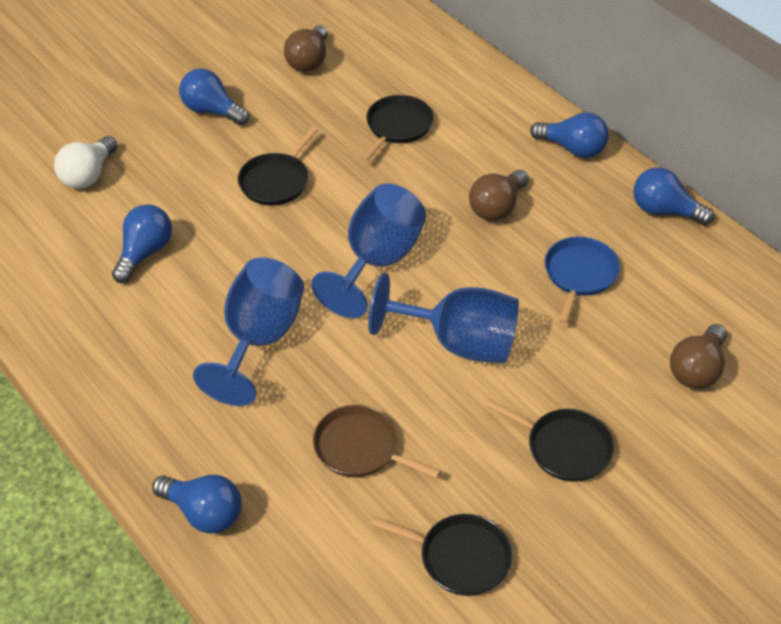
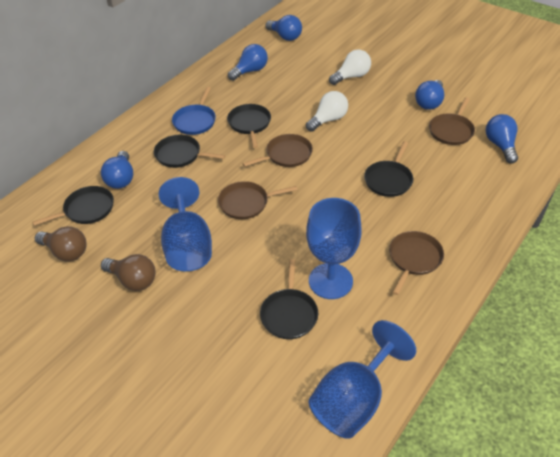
black pan: 4 -> 5
brown light bulb: 3 -> 2
brown pan: 1 -> 4
white light bulb: 1 -> 2

